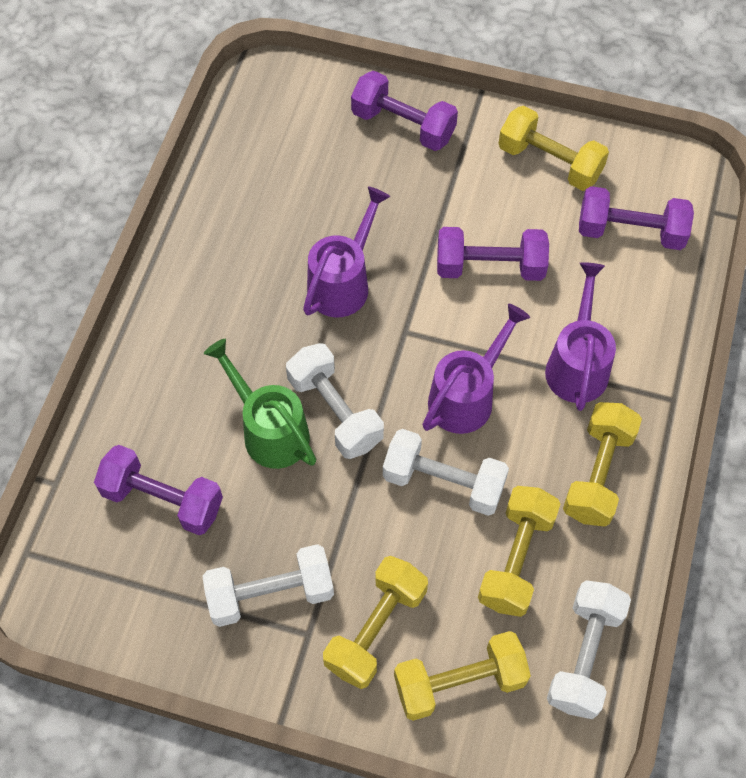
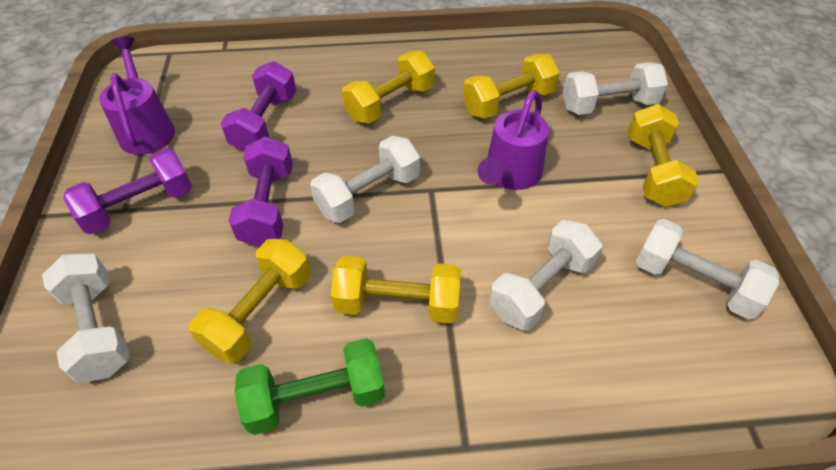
green dumbbell: 0 -> 1
green watering can: 1 -> 0
purple dumbbell: 4 -> 3
purple watering can: 3 -> 2
white dumbbell: 4 -> 5

